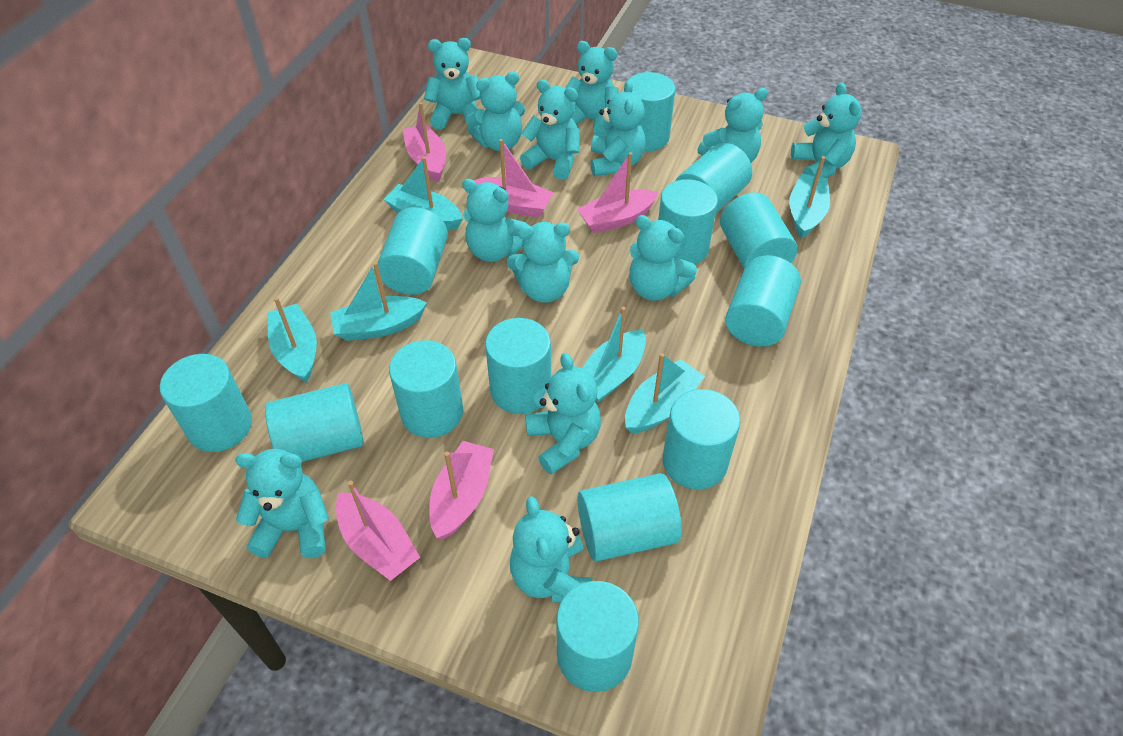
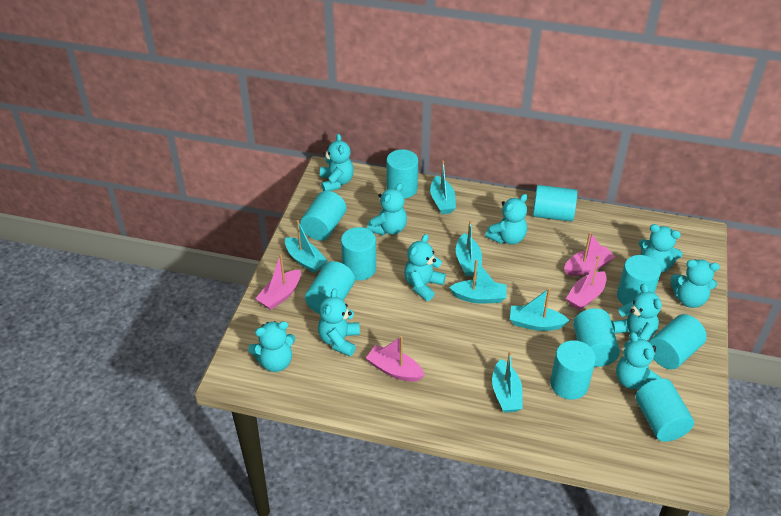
pink boat: 5 -> 4
turquoise cylinder: 13 -> 10
turquoise teddy bear: 13 -> 10

